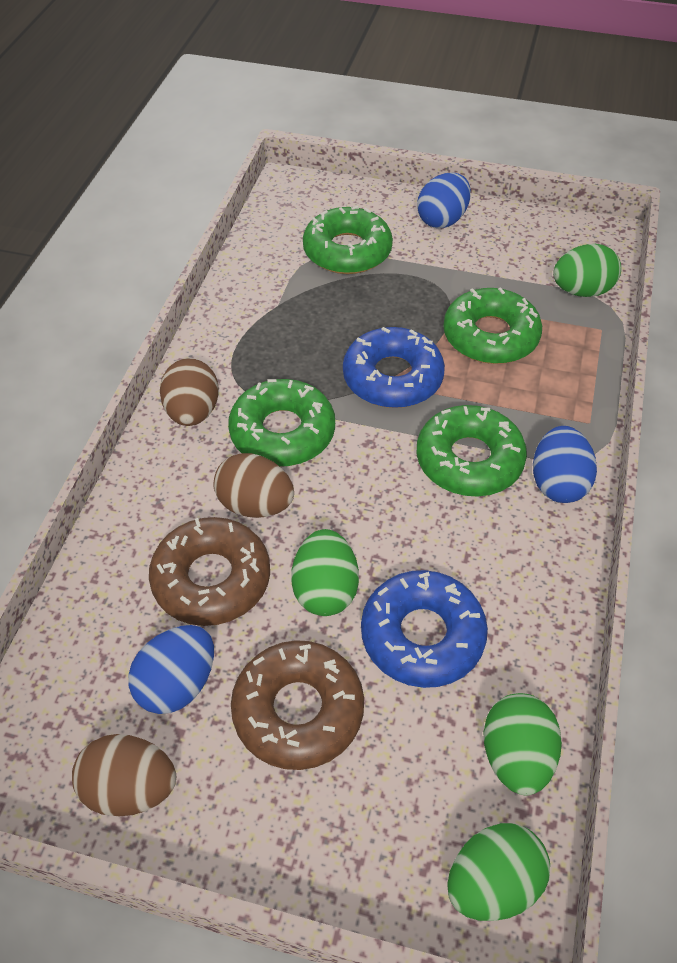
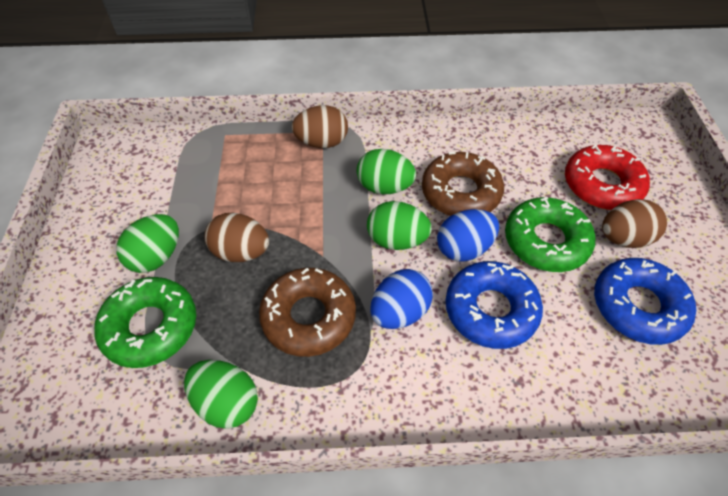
blue egg: 3 -> 2
green donut: 4 -> 2
red donut: 0 -> 1

